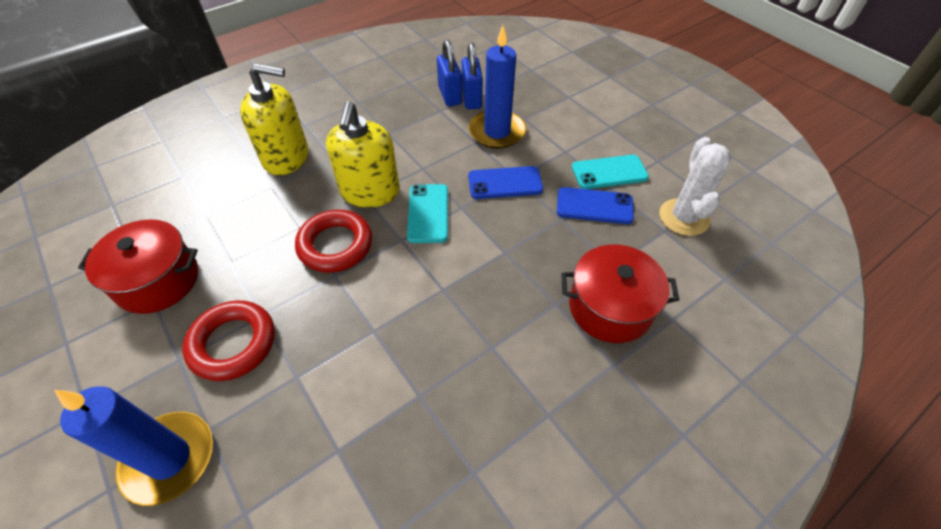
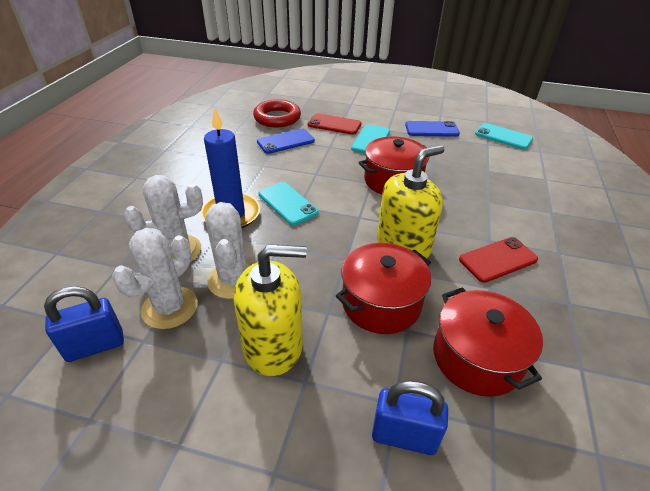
blue candle: 2 -> 1
red phone: 0 -> 2
red pot: 2 -> 3
red ring: 2 -> 1
turquoise phone: 2 -> 3
white cactus: 1 -> 3

